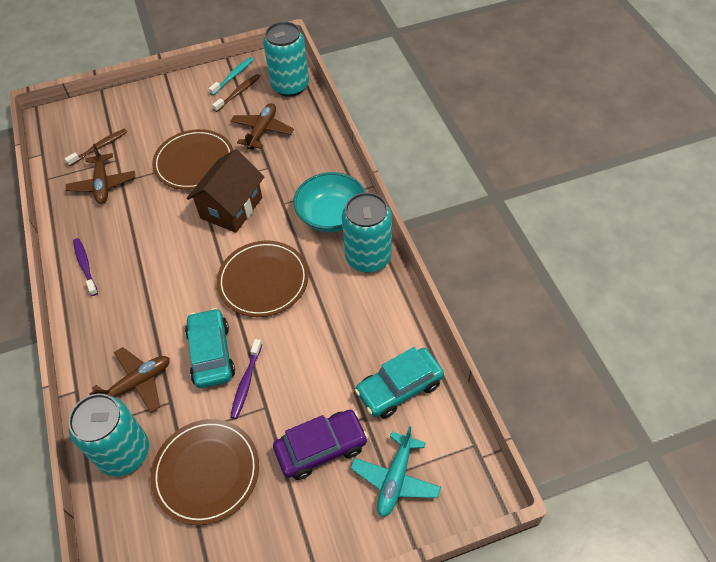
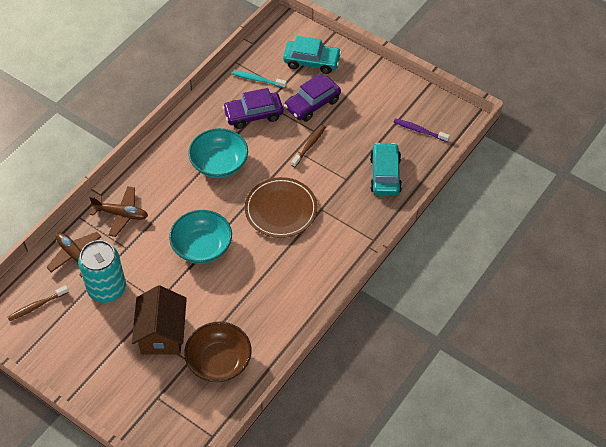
brown bowl: 0 -> 1
brown plane: 3 -> 2
brown plate: 3 -> 1
purple car: 1 -> 2
purple toothbrush: 2 -> 1
turquoise bowl: 1 -> 2
turquoise can: 3 -> 1
turquoise plane: 1 -> 0

